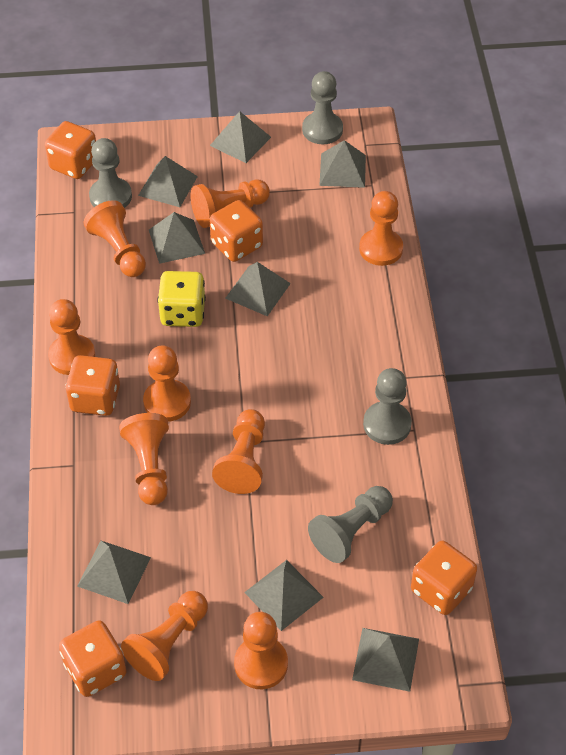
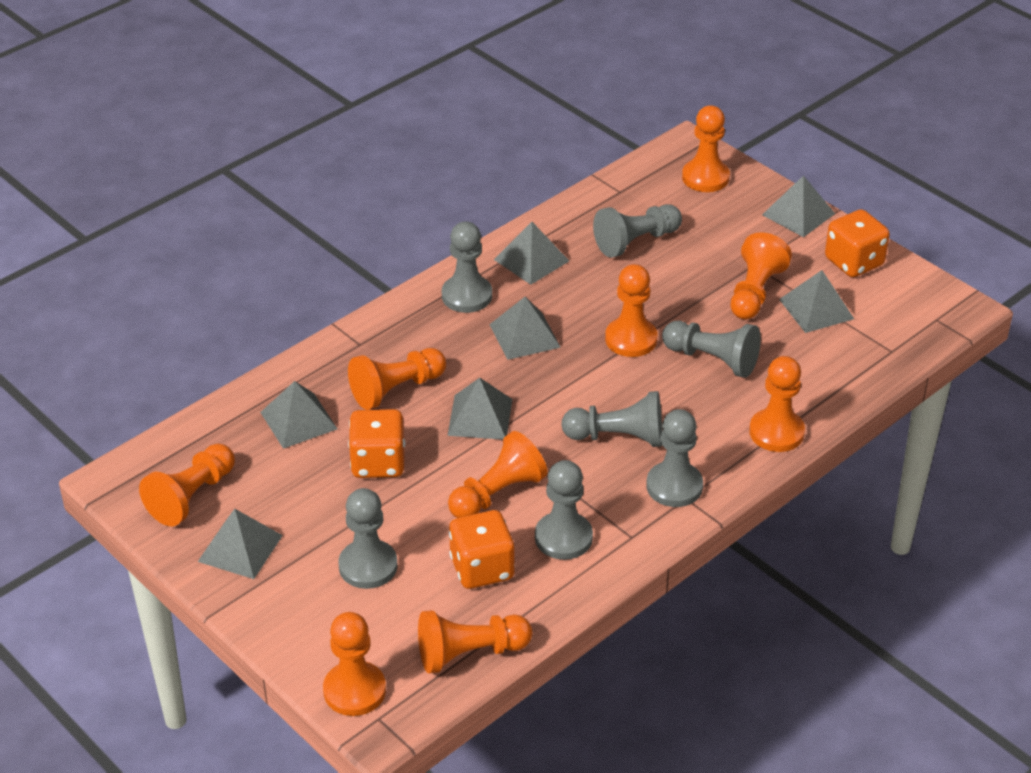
grey pawn: 4 -> 7
grey pyramid: 8 -> 7
orange dice: 5 -> 3
yellow dice: 1 -> 0

